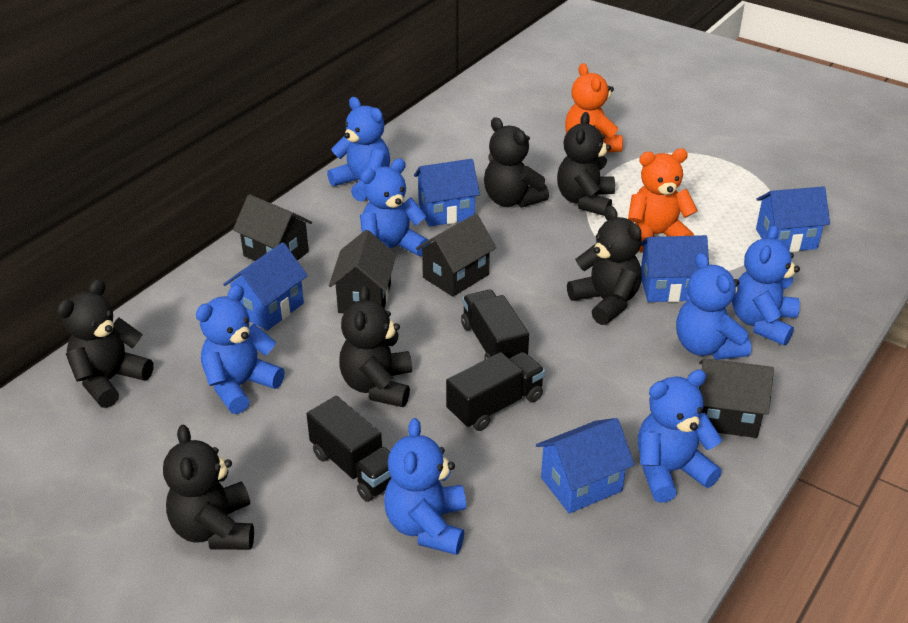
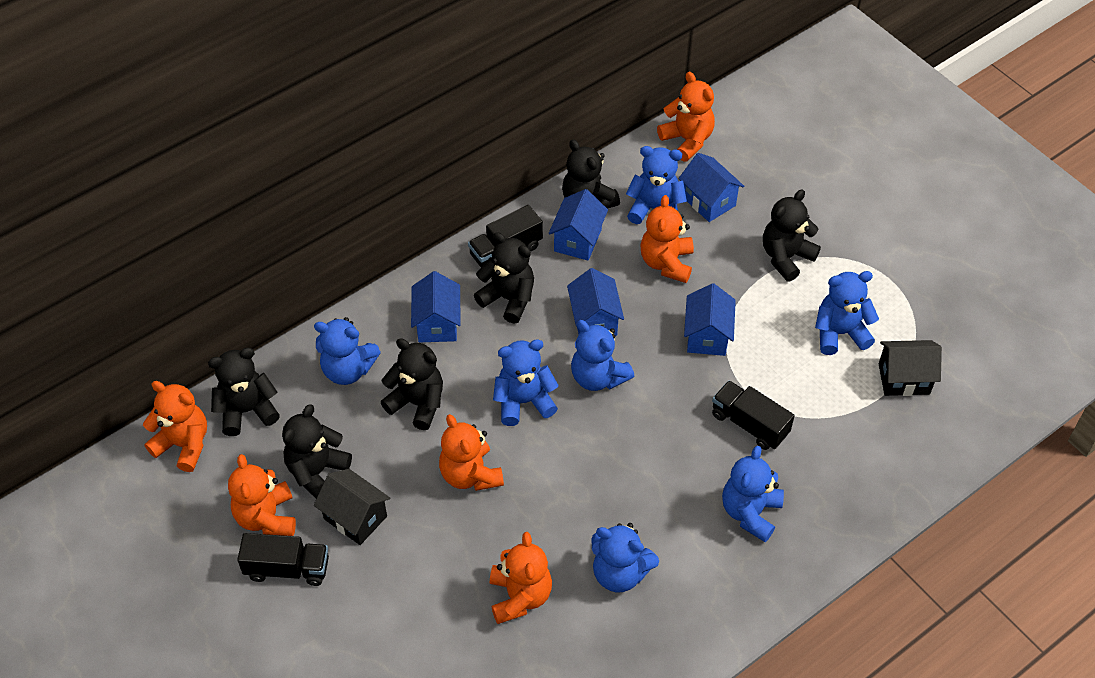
black house: 4 -> 2
orange teddy bear: 2 -> 6

